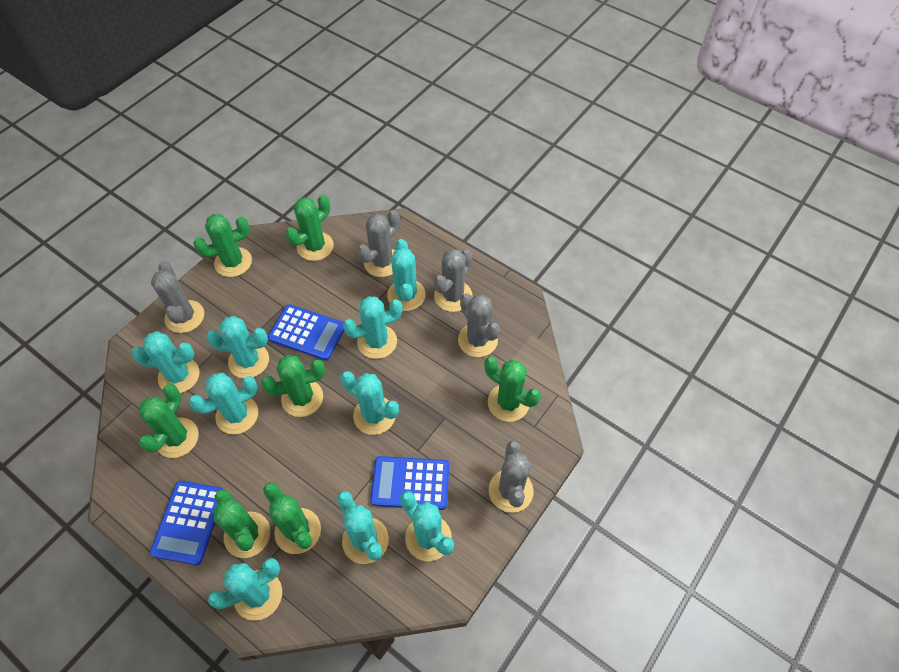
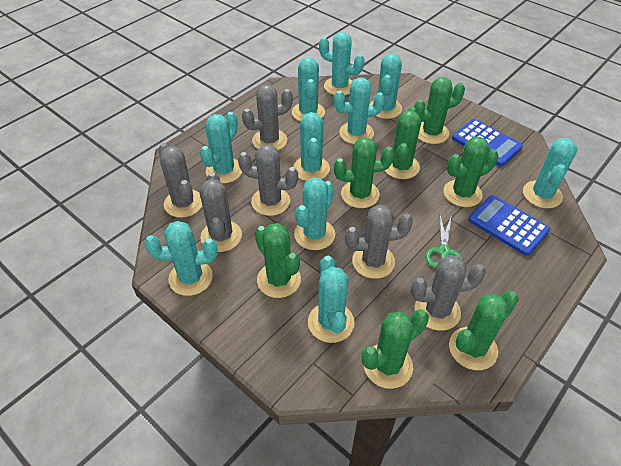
blue calculator: 3 -> 2
green scissors: 0 -> 1
grey cactus: 5 -> 6
turquoise cactus: 9 -> 10

